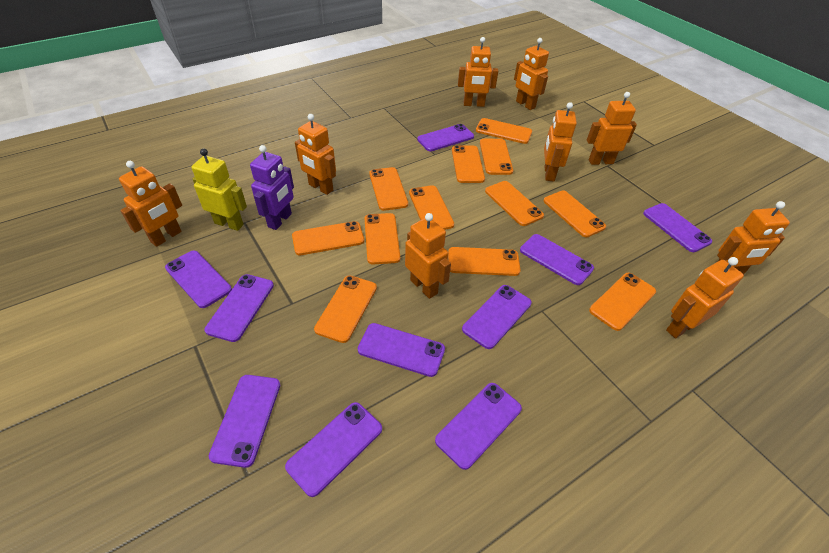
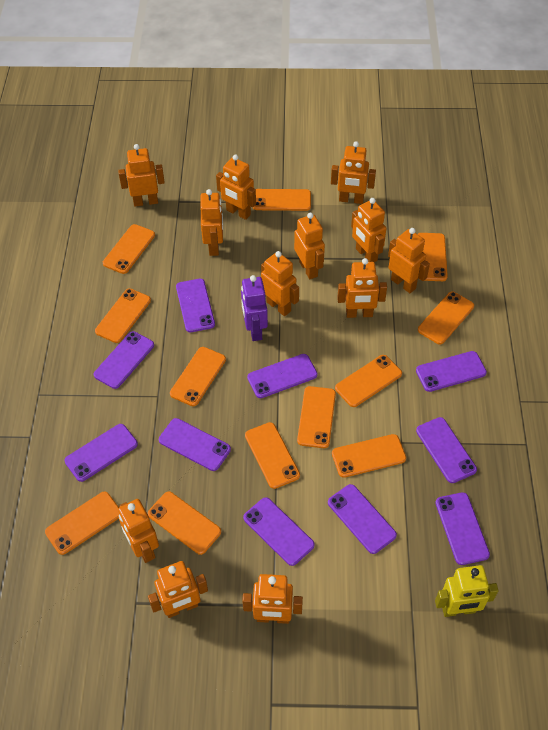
orange robot: 9 -> 12

